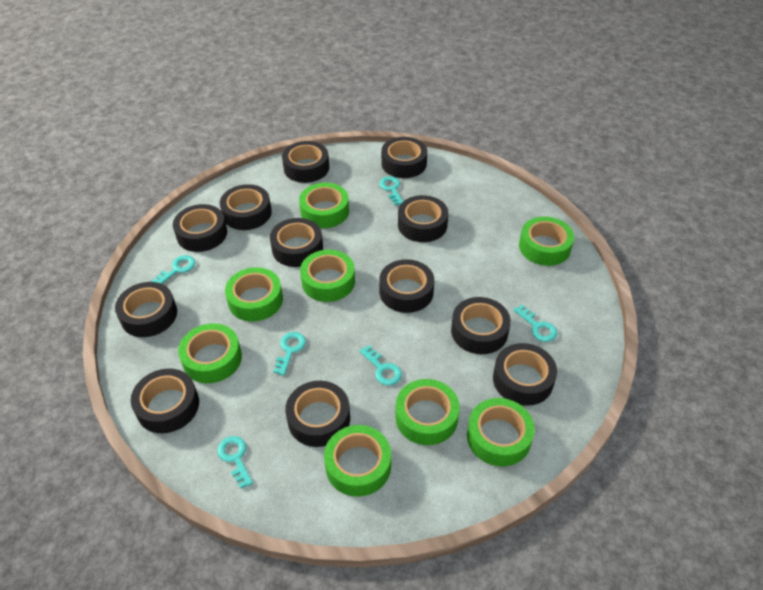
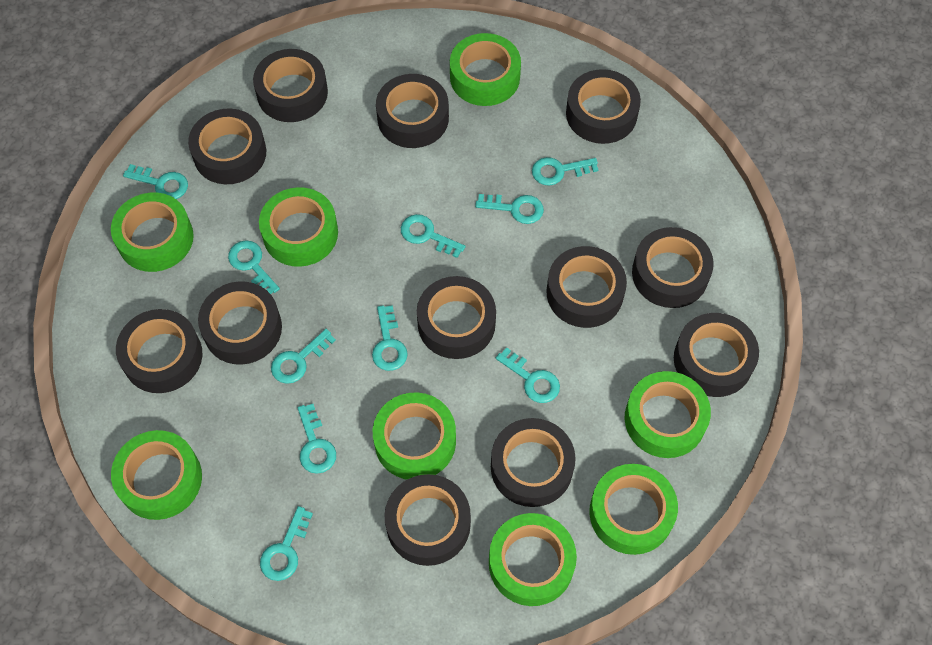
turquoise key: 6 -> 10

